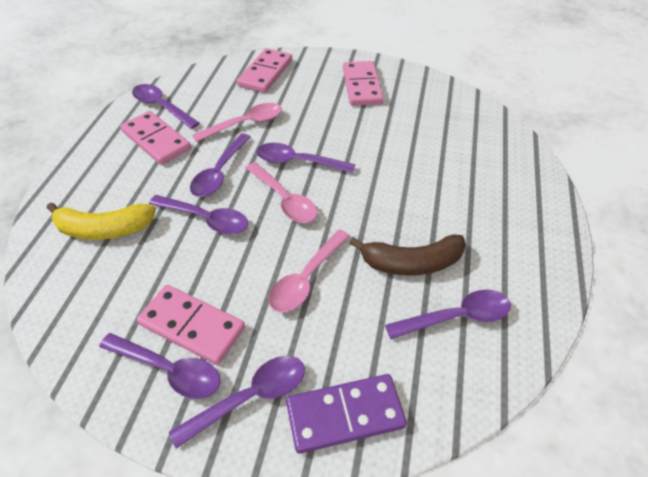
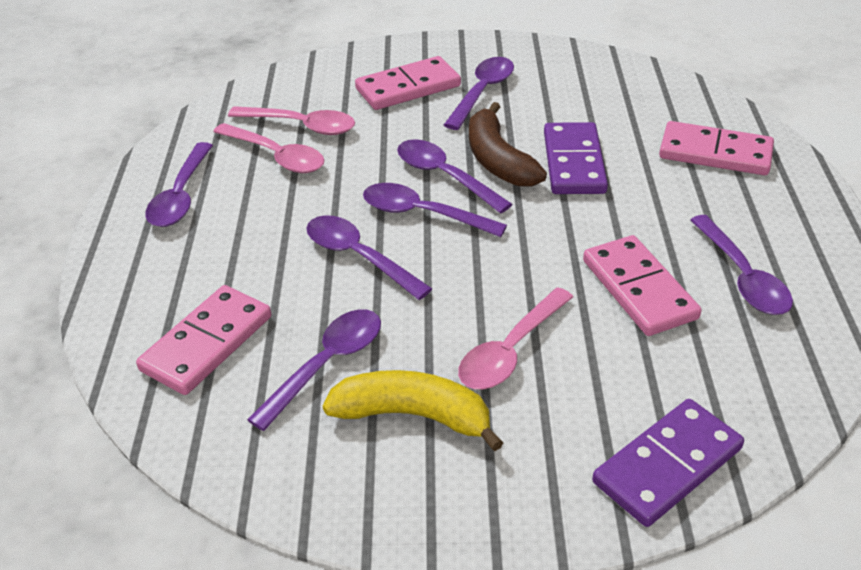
purple domino: 1 -> 2

